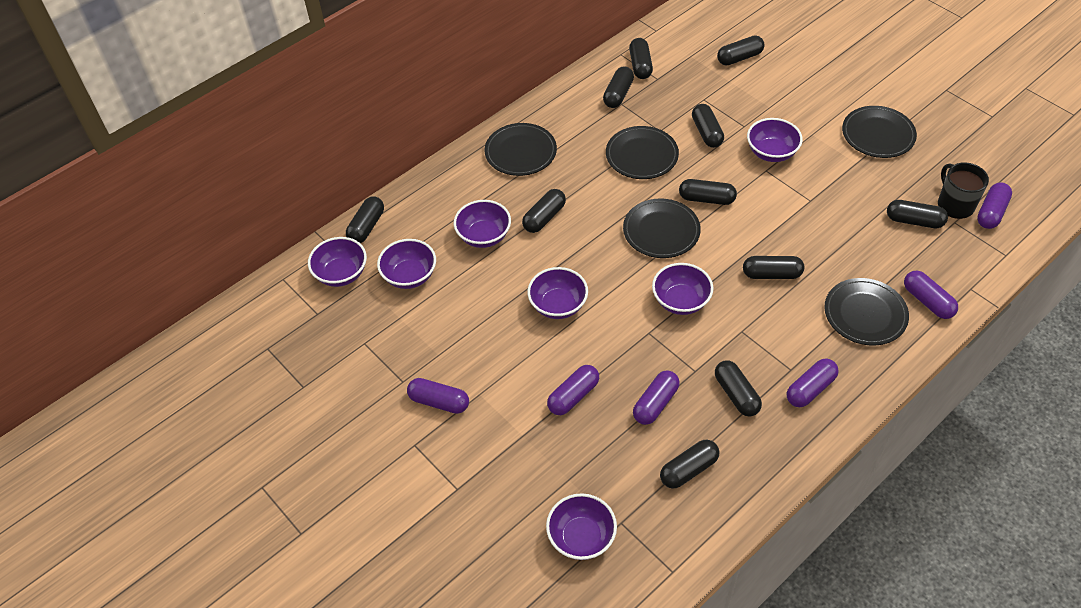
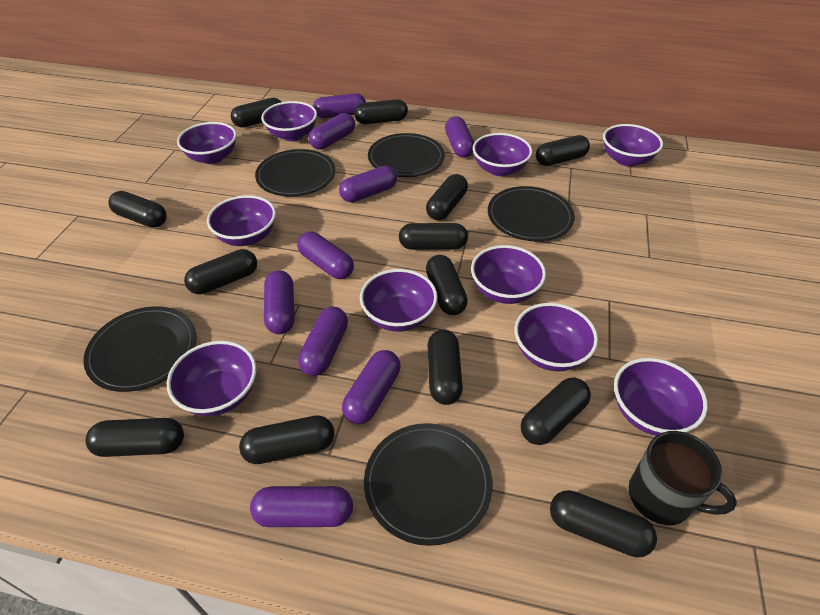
black capsule: 11 -> 13
purple bowl: 7 -> 10
purple capsule: 6 -> 9

